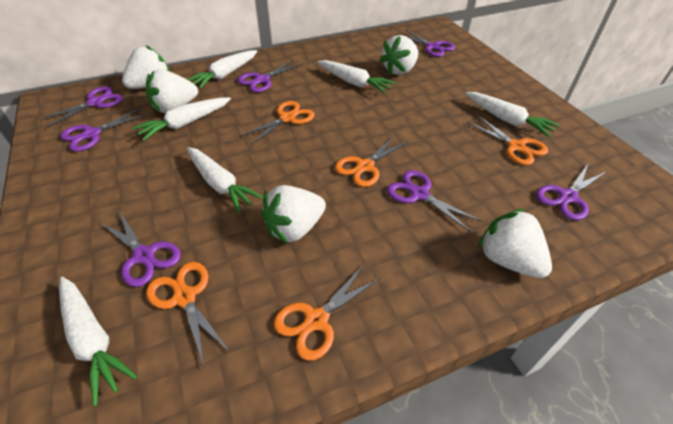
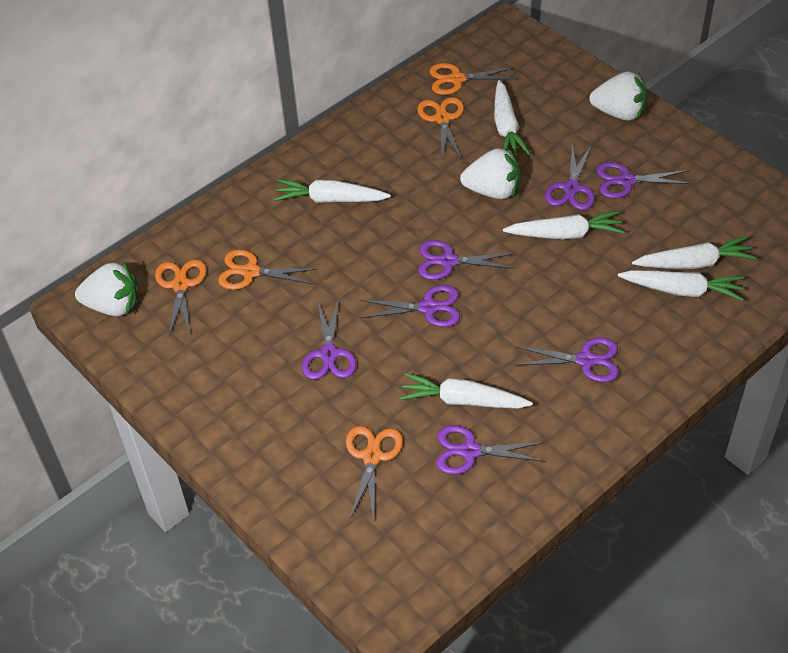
white strawberry: 5 -> 3

